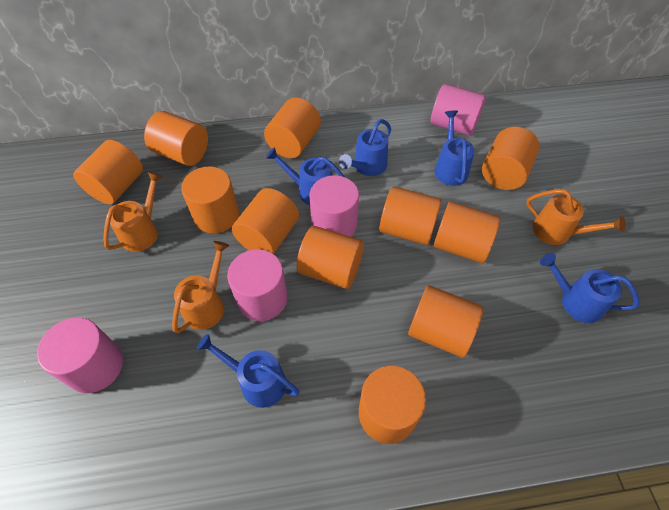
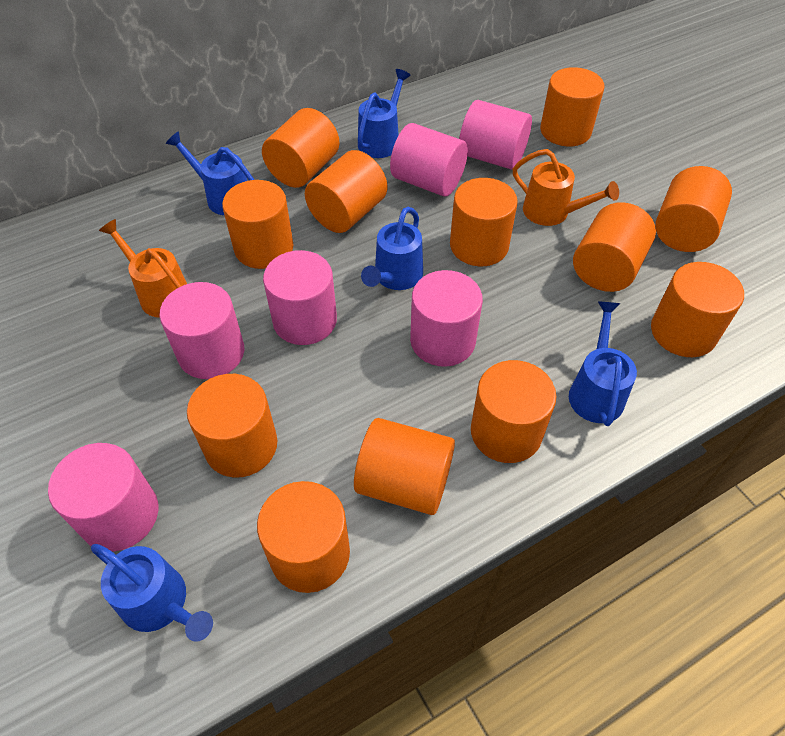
orange cylinder: 11 -> 12
orange watering can: 3 -> 2
pink cylinder: 4 -> 6

